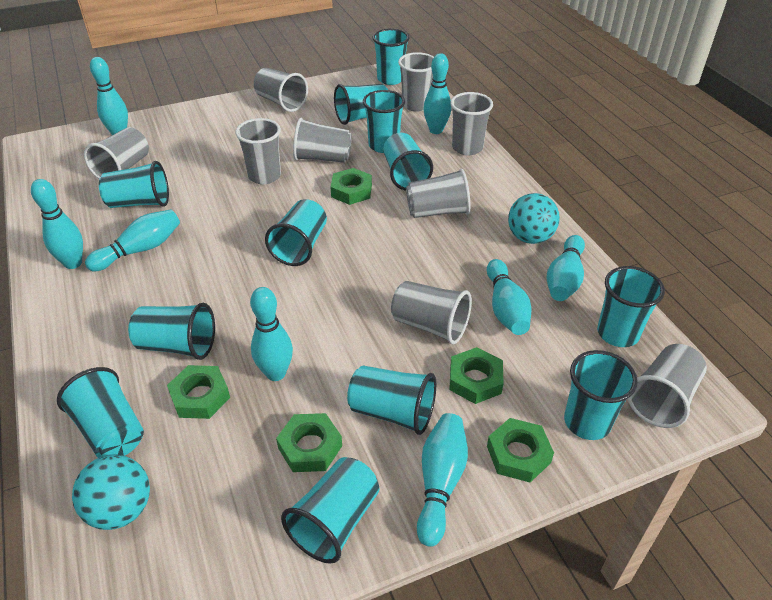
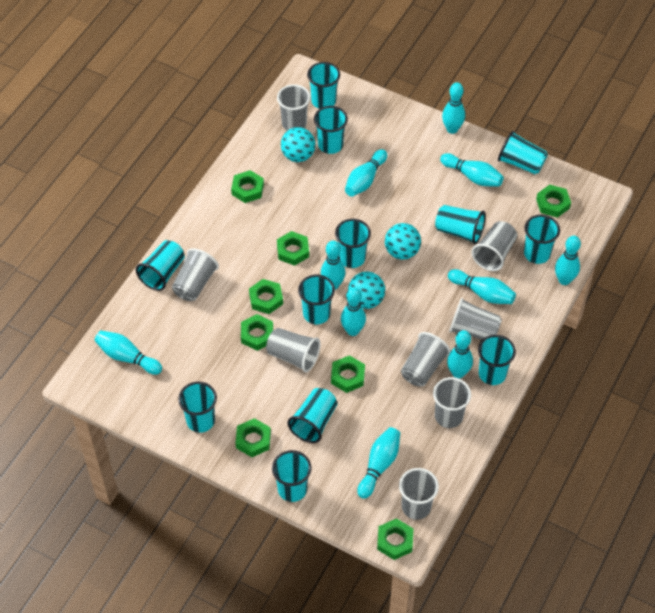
green nut: 5 -> 8
grey cup: 9 -> 8
turquoise ball: 2 -> 3
turquoise bowling pin: 8 -> 10

